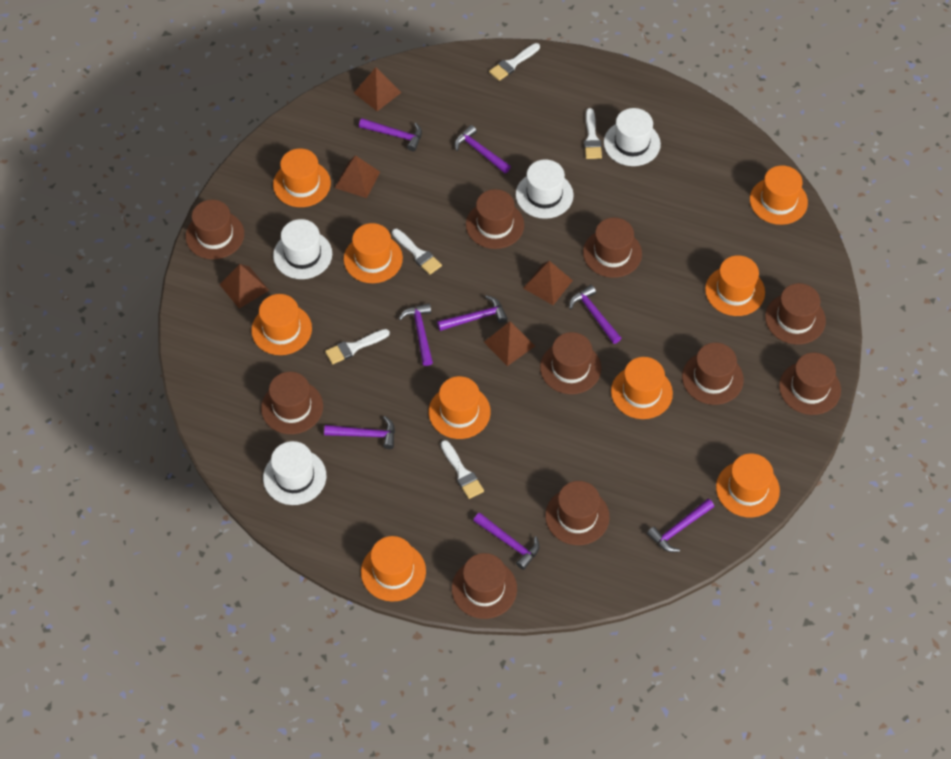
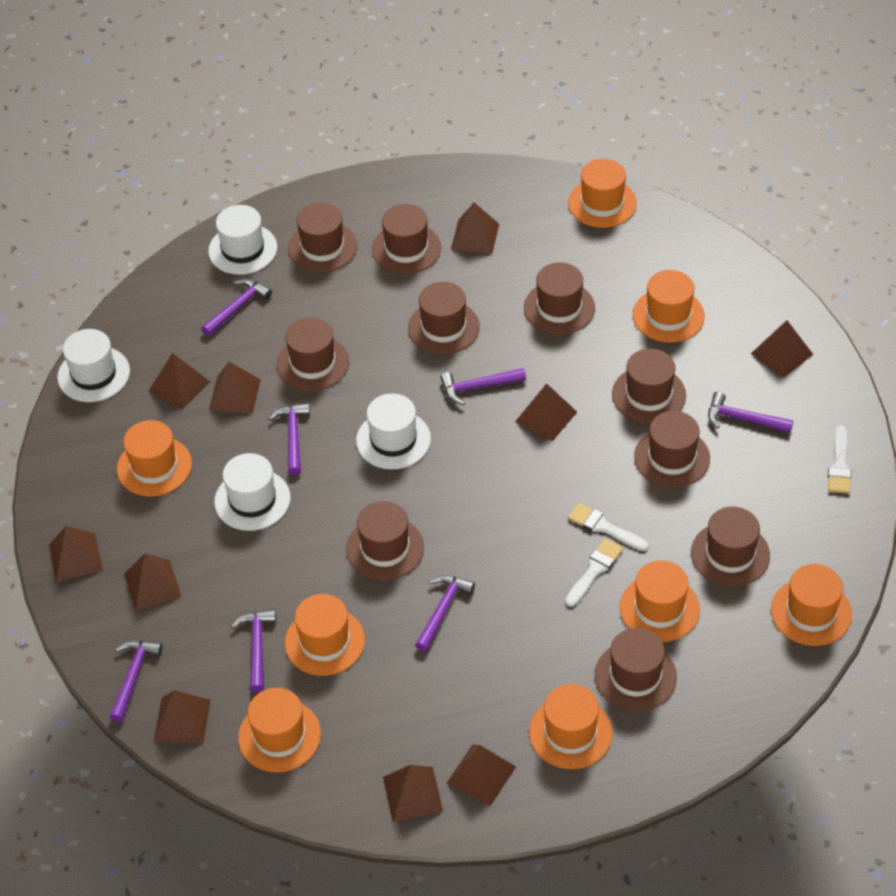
brown pyramid: 5 -> 10
orange hat: 9 -> 8
purple hammer: 8 -> 7
white brush: 5 -> 3

